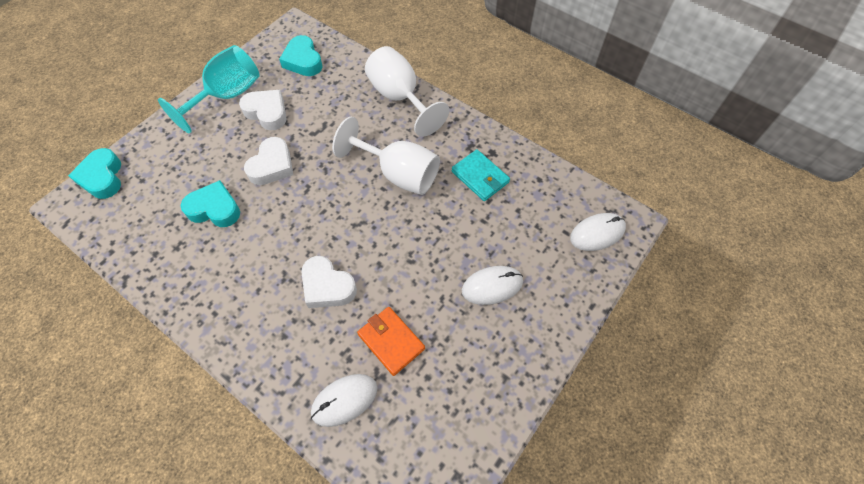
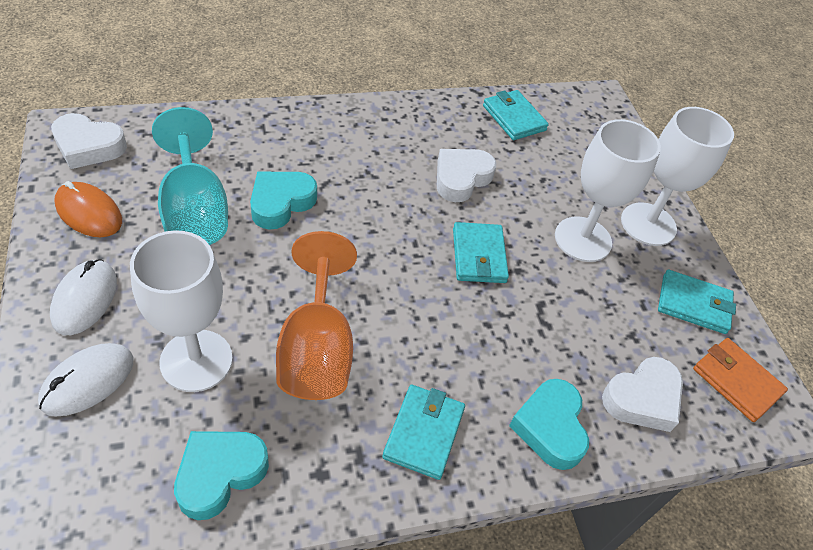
orange goblet: 0 -> 1
orange mouse: 0 -> 1
turquoise wallet: 1 -> 4
white goblet: 2 -> 3
white mouse: 3 -> 2

